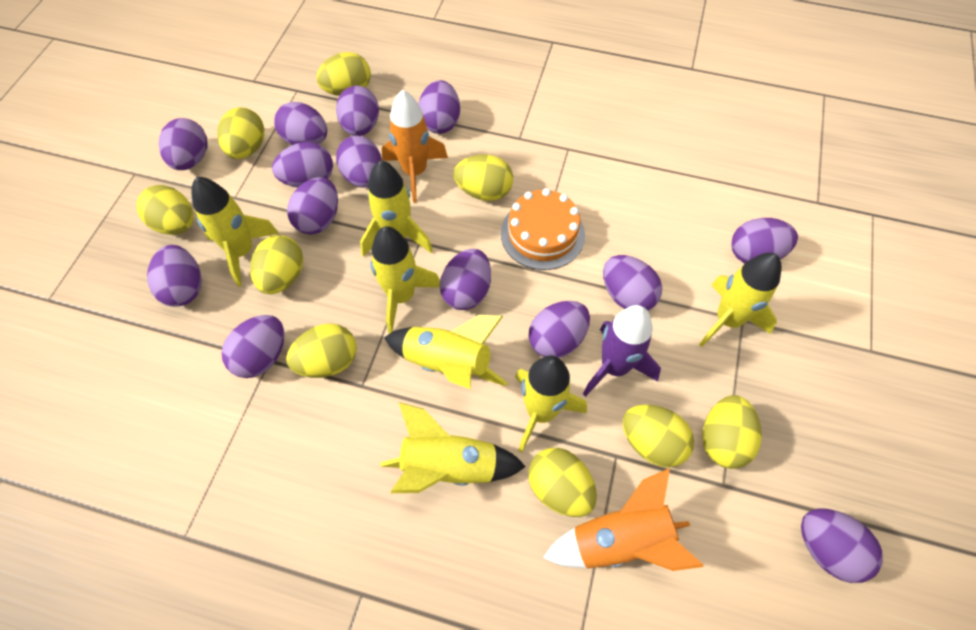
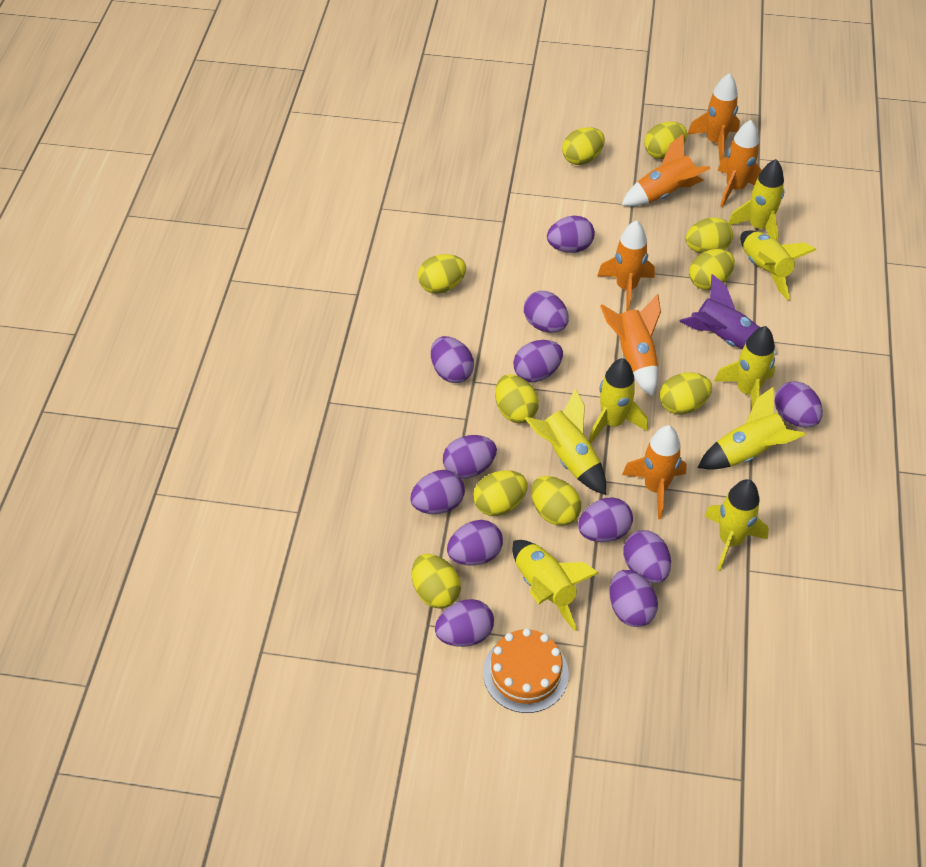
orange rocket: 2 -> 6
purple egg: 14 -> 12
yellow egg: 9 -> 10
yellow rocket: 7 -> 8

